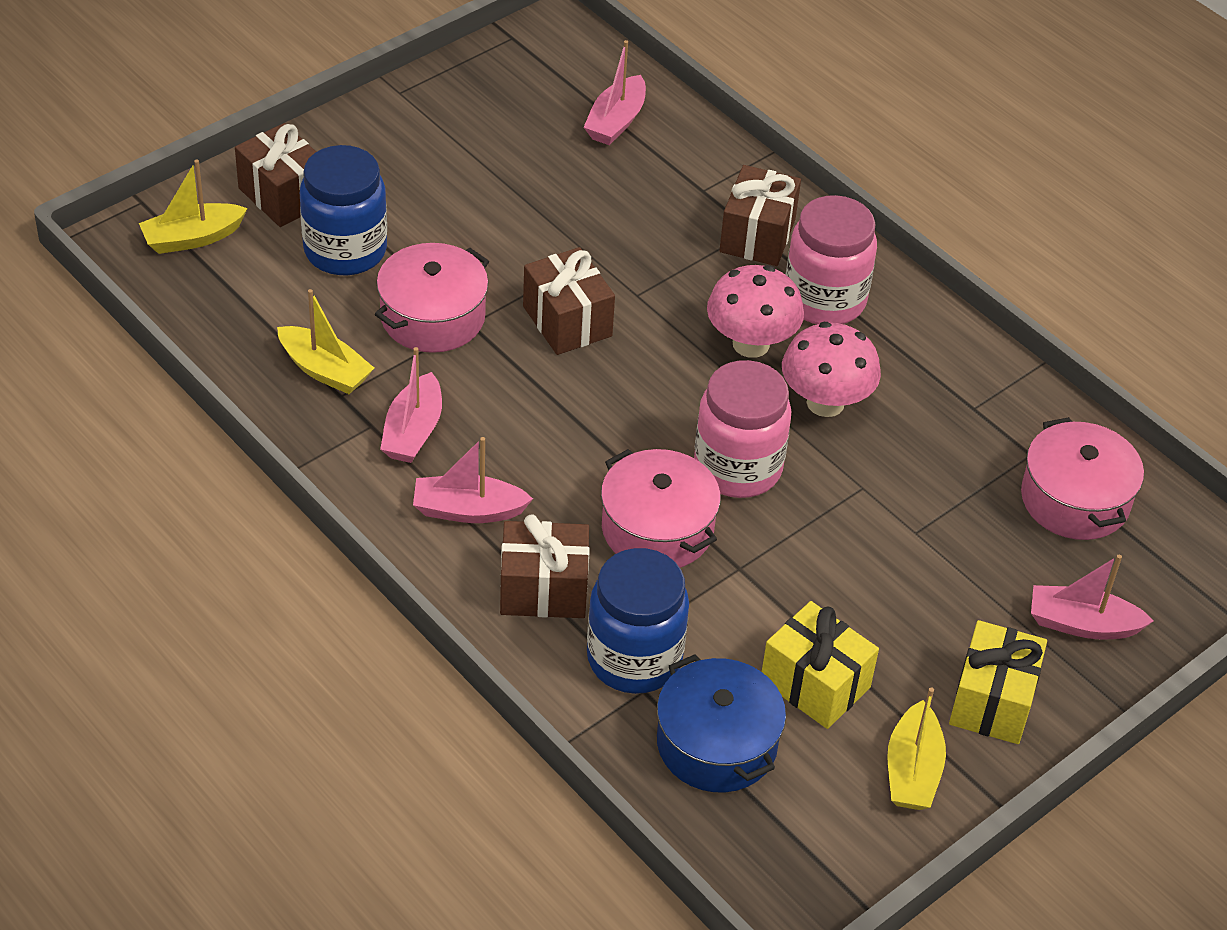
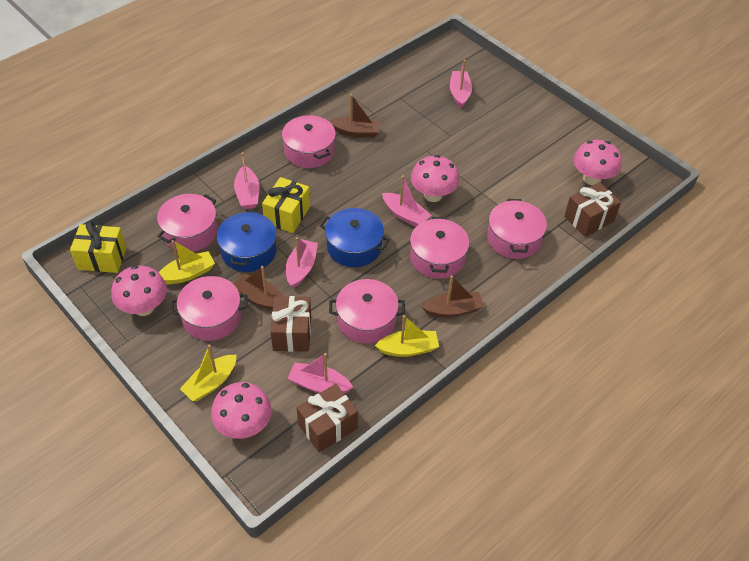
blue jar: 2 -> 0
blue pot: 1 -> 2
brown boat: 0 -> 3
brown gift: 4 -> 3
pink boat: 4 -> 5
pink jar: 2 -> 0
pink mushroom: 2 -> 4
pink pot: 3 -> 6

